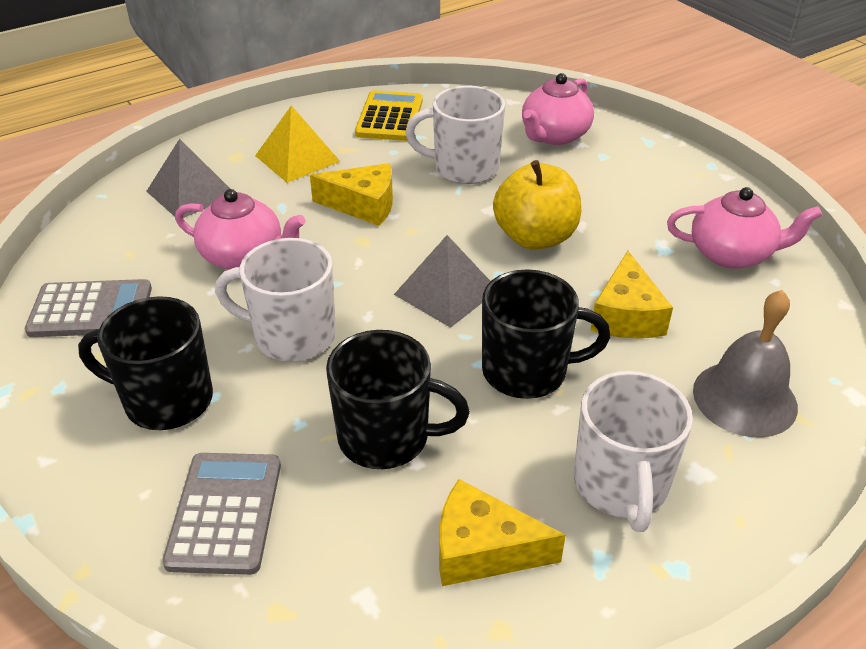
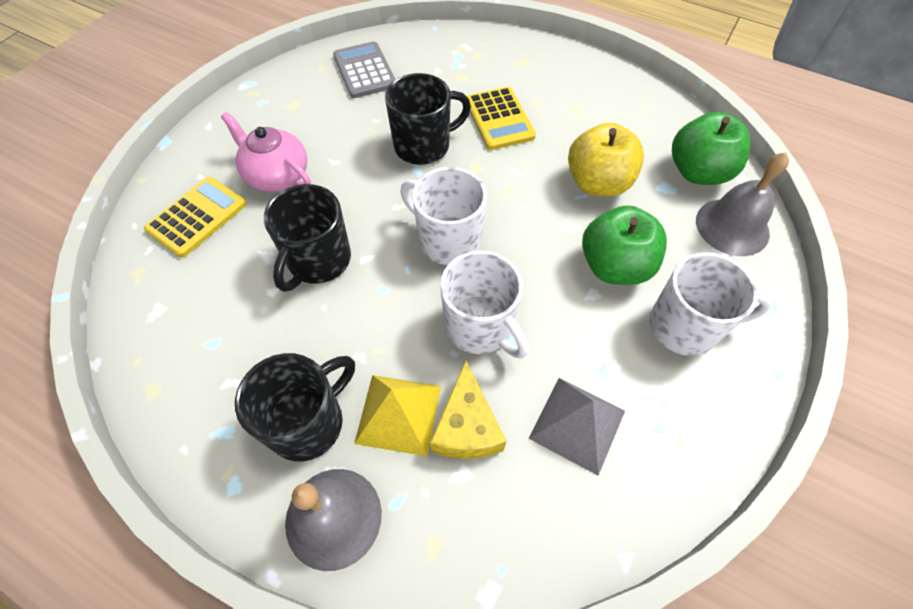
green apple: 0 -> 2
grey bell: 1 -> 2
grey calculator: 2 -> 1
grey pyramid: 2 -> 1
pink teapot: 3 -> 1
yellow calculator: 1 -> 2
yellow cheese: 3 -> 1

